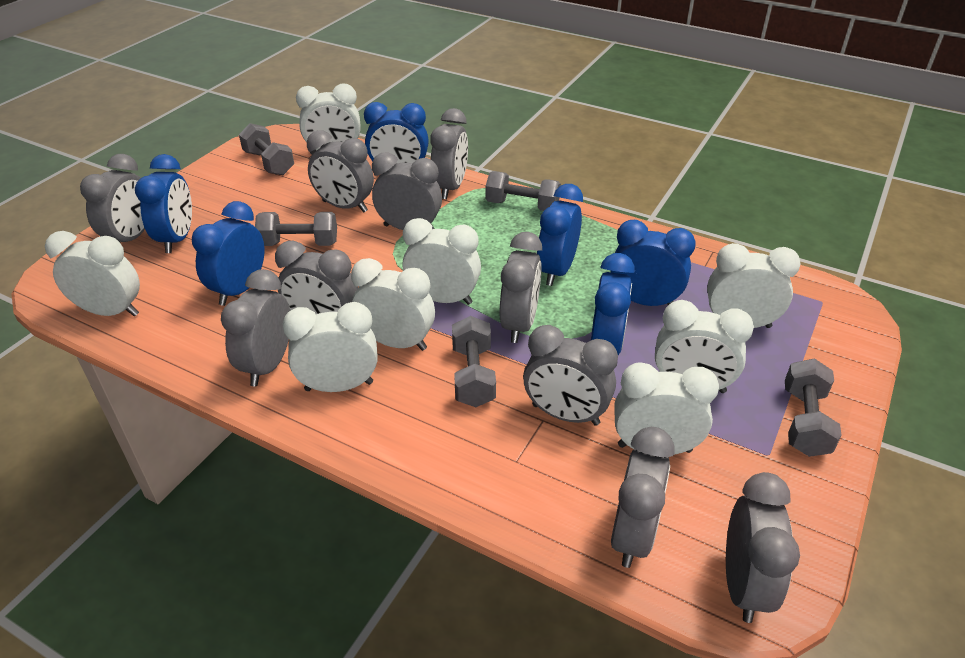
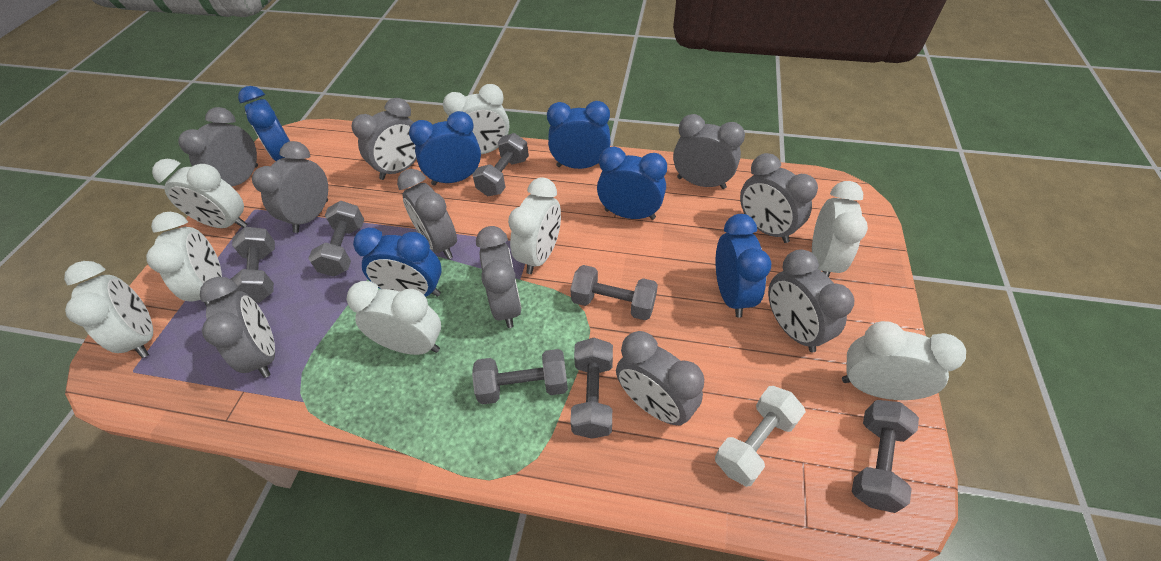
grey dumbbell: 5 -> 7
white dumbbell: 0 -> 1

